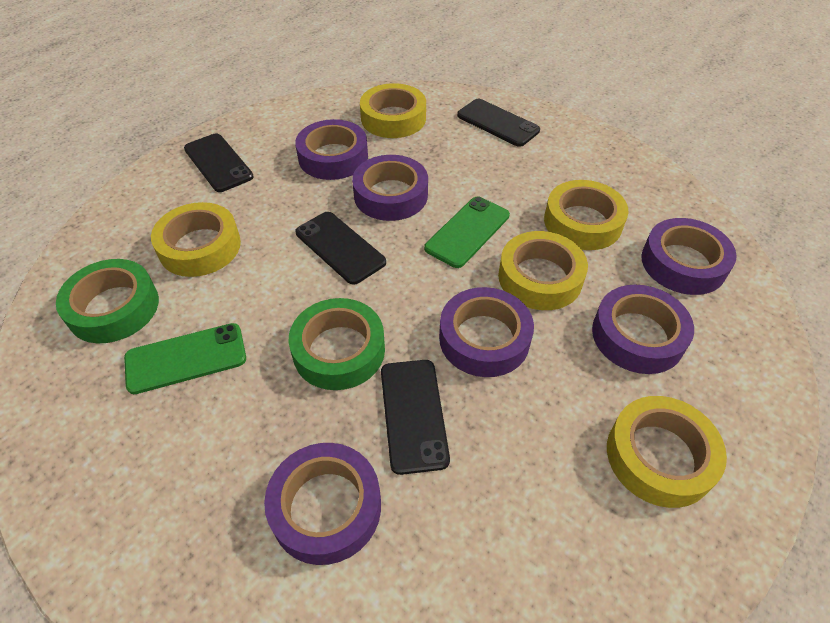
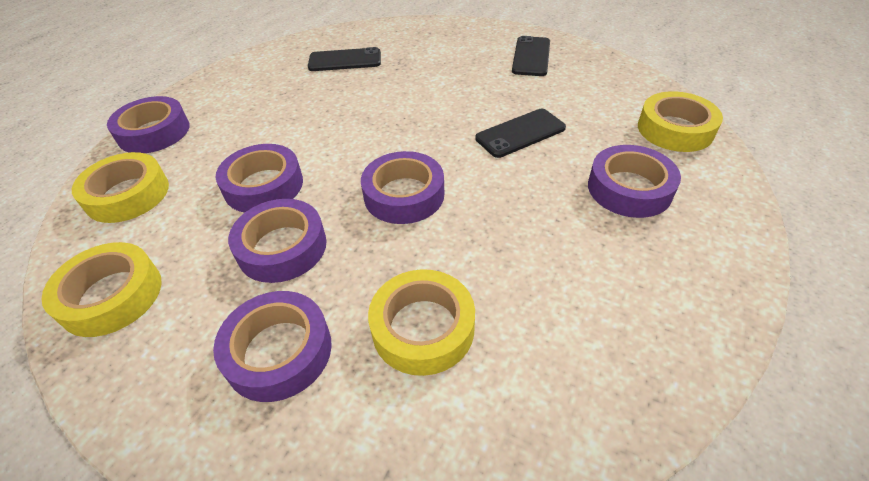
black phone: 4 -> 3
green phone: 2 -> 0
green tape: 2 -> 0
yellow tape: 5 -> 4

